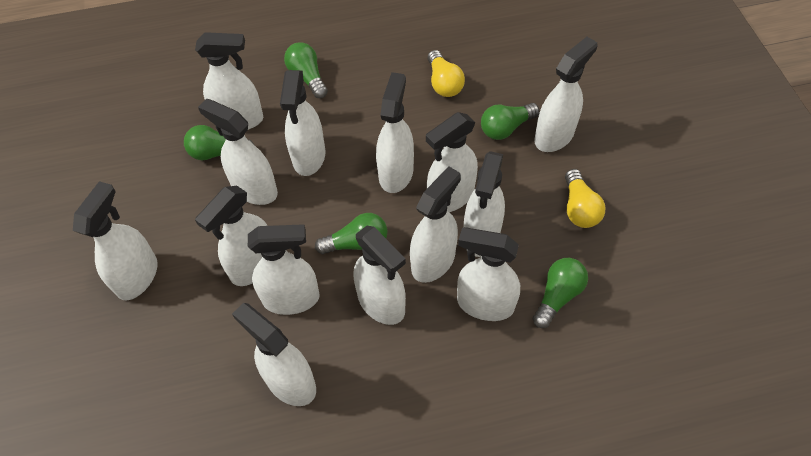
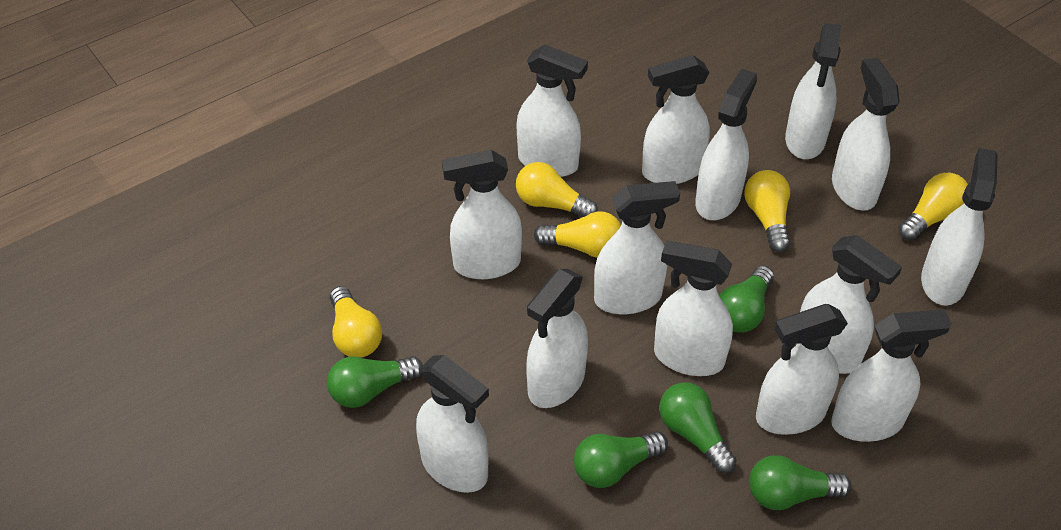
yellow light bulb: 2 -> 5

